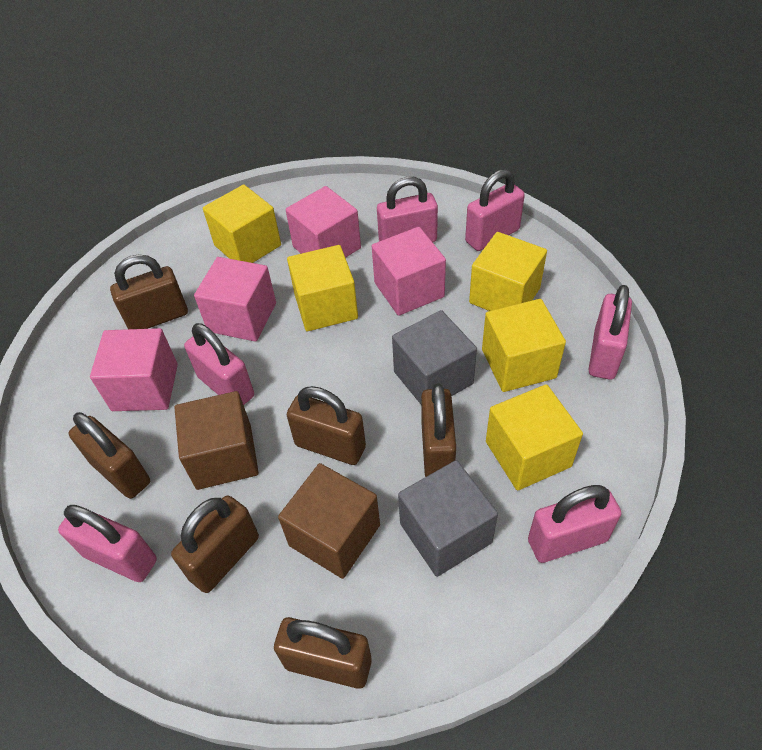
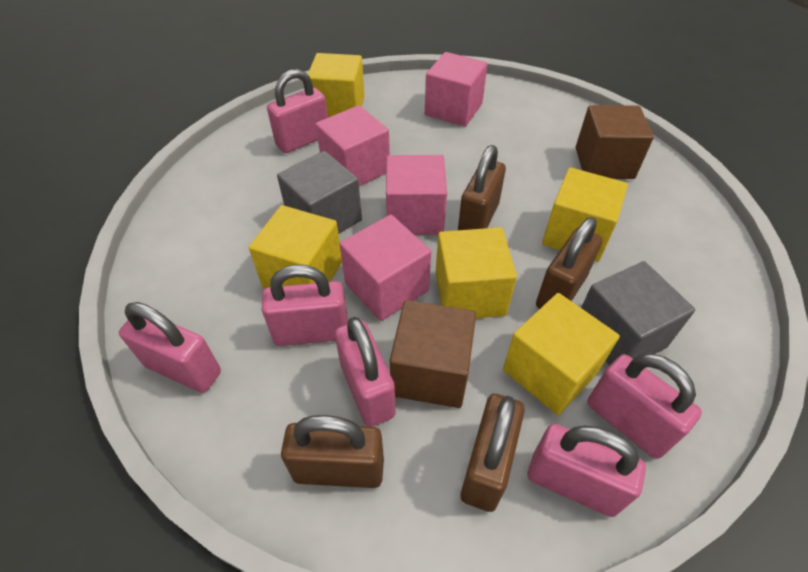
brown padlock: 6 -> 4

